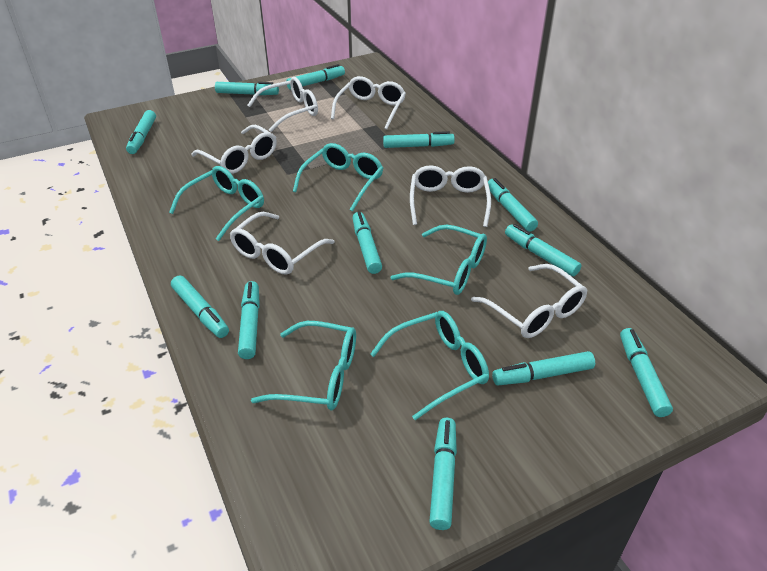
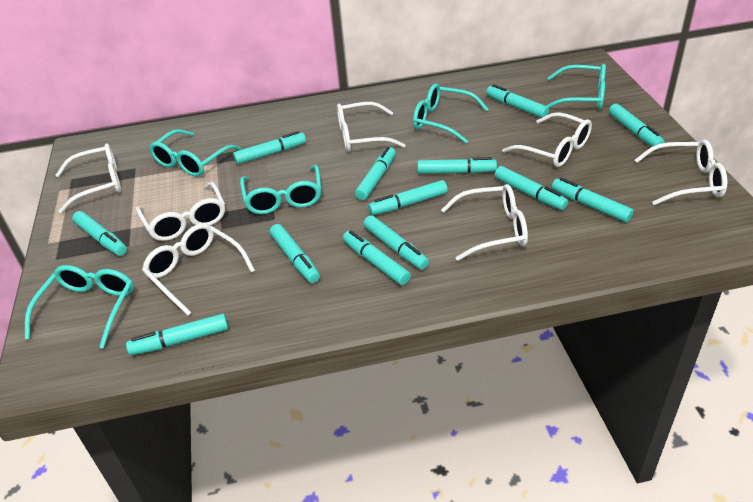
turquoise marker: 12 -> 13
white glasses: 6 -> 7

